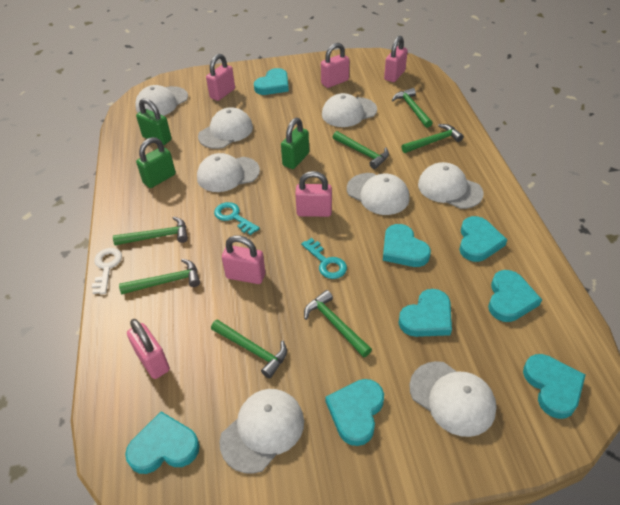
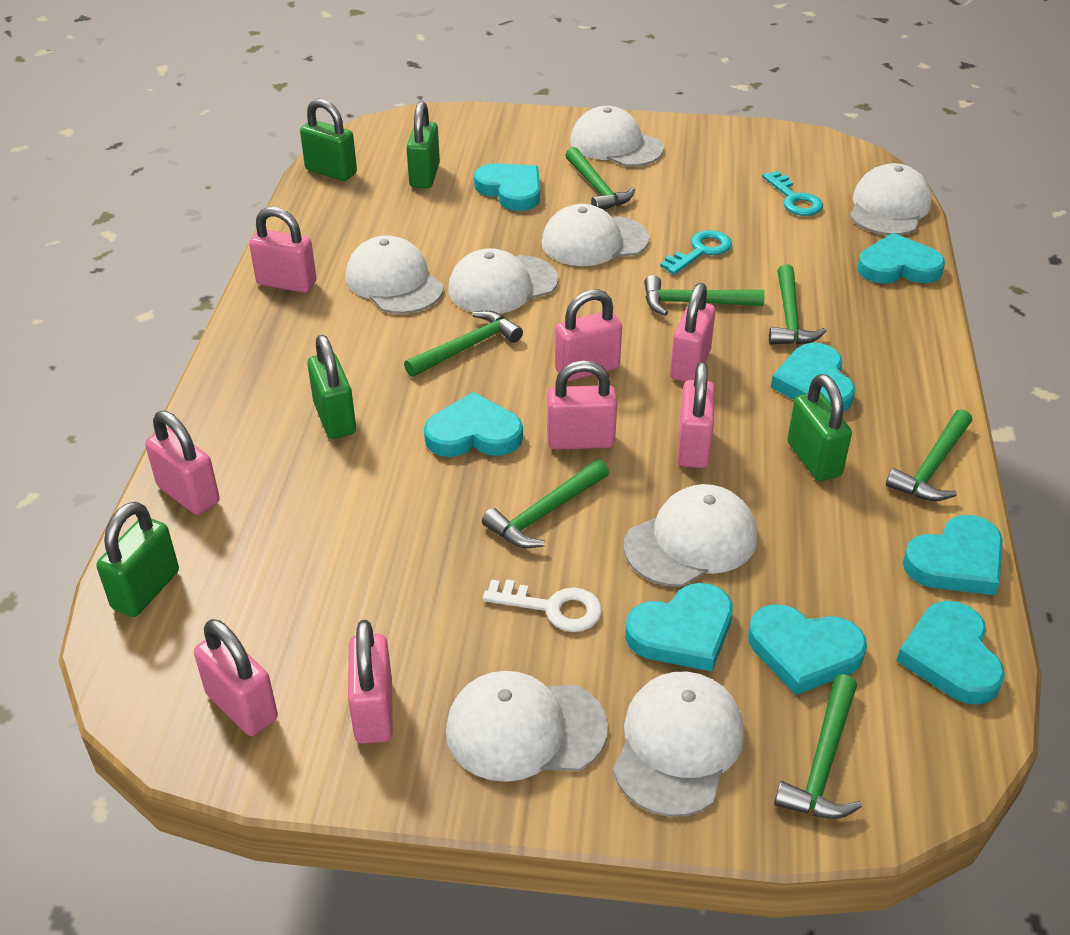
green padlock: 3 -> 5
pink padlock: 6 -> 8

